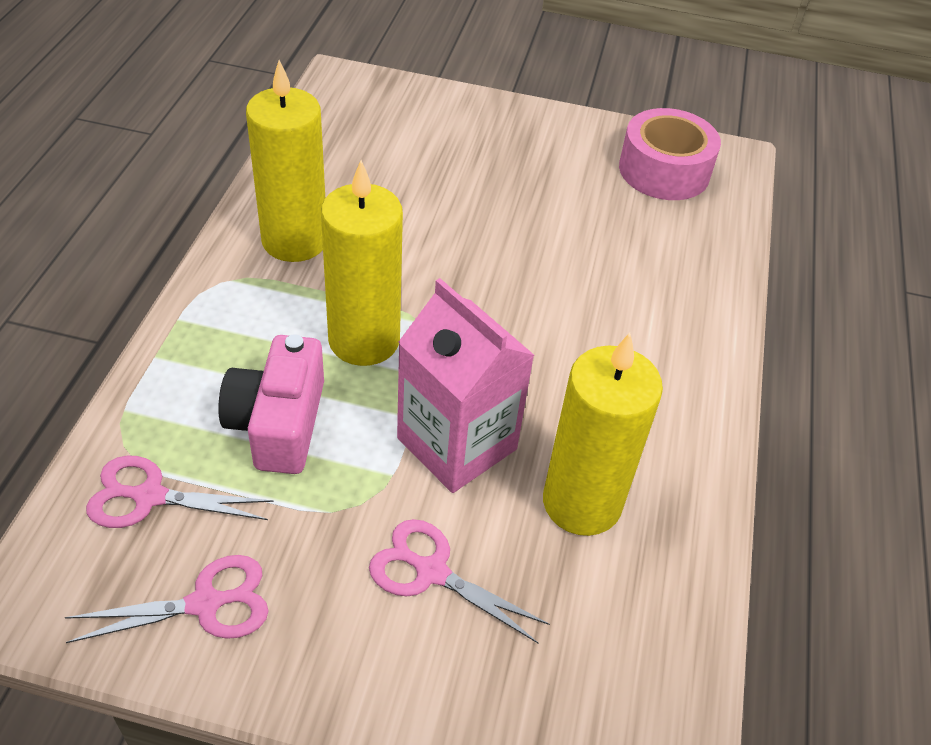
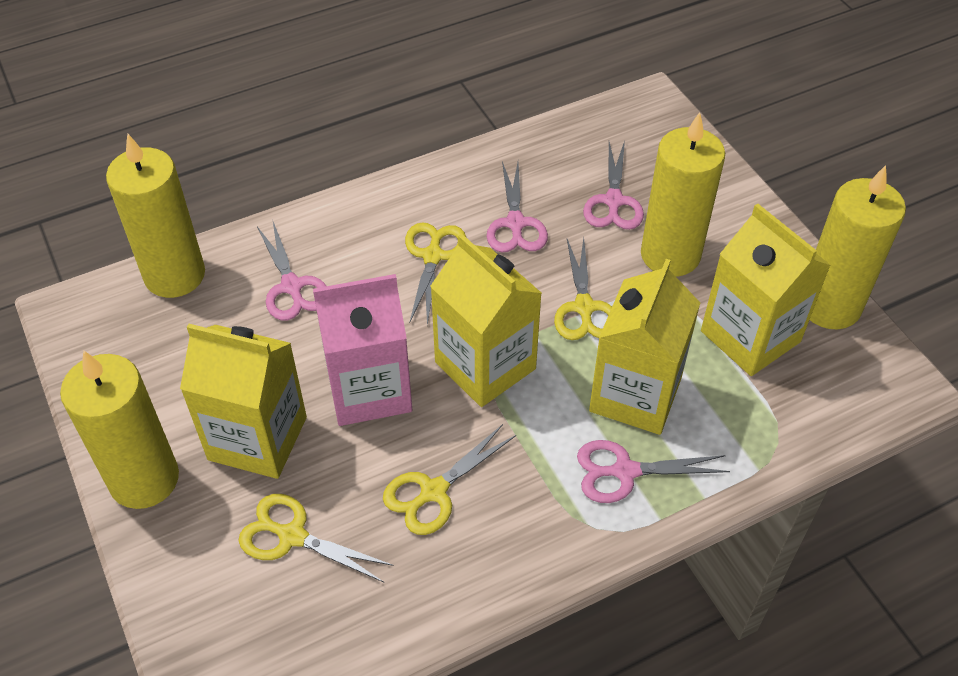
pink camera: 1 -> 0
pink scissors: 3 -> 4
pink tape: 1 -> 0
yellow candle: 3 -> 4
yellow carton: 0 -> 4
yellow scissors: 0 -> 4

